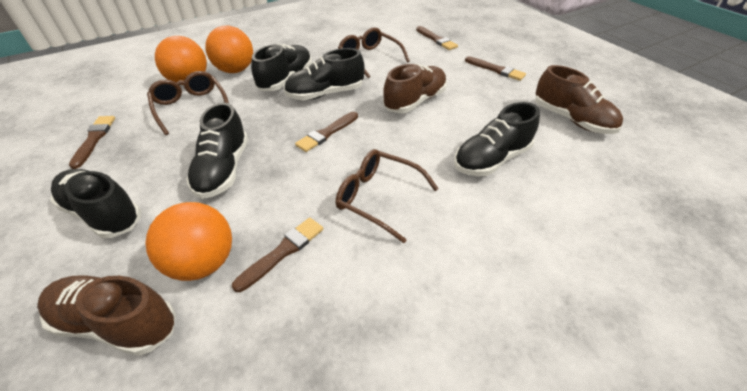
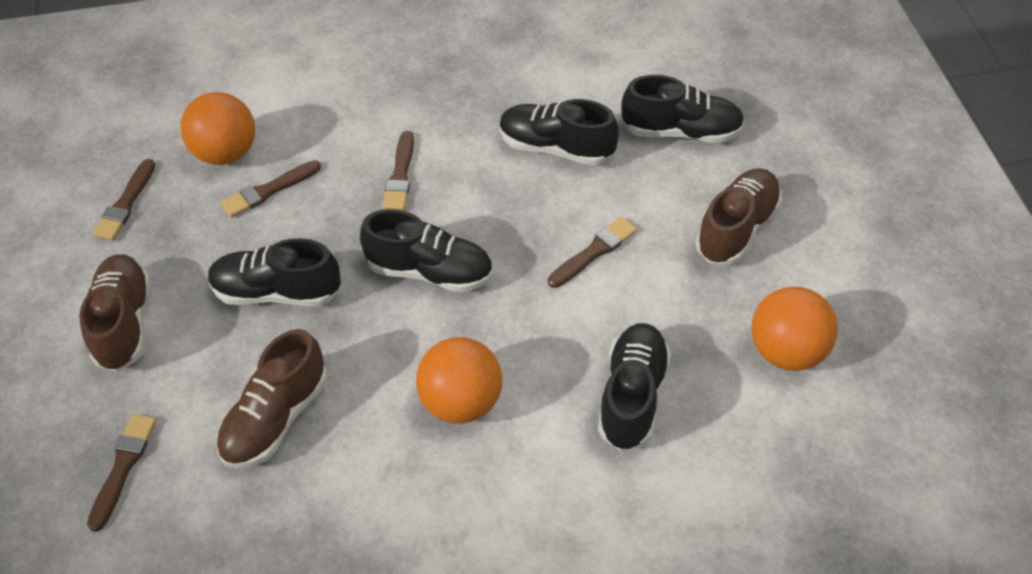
brown glasses: 3 -> 0

